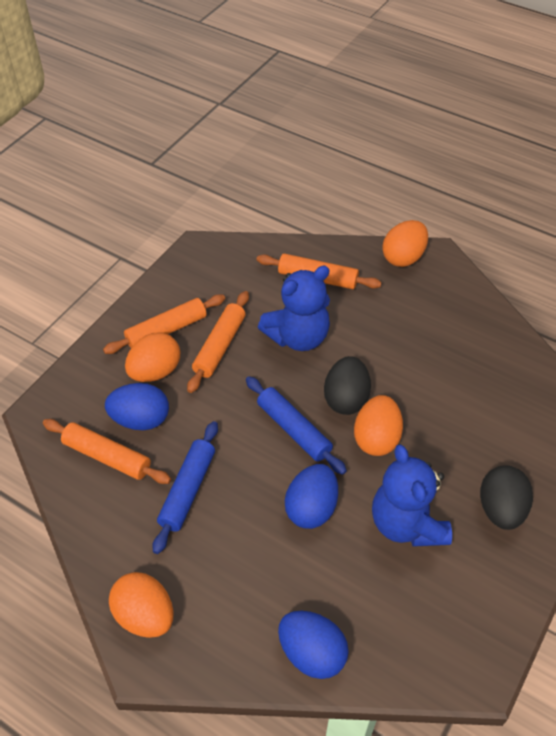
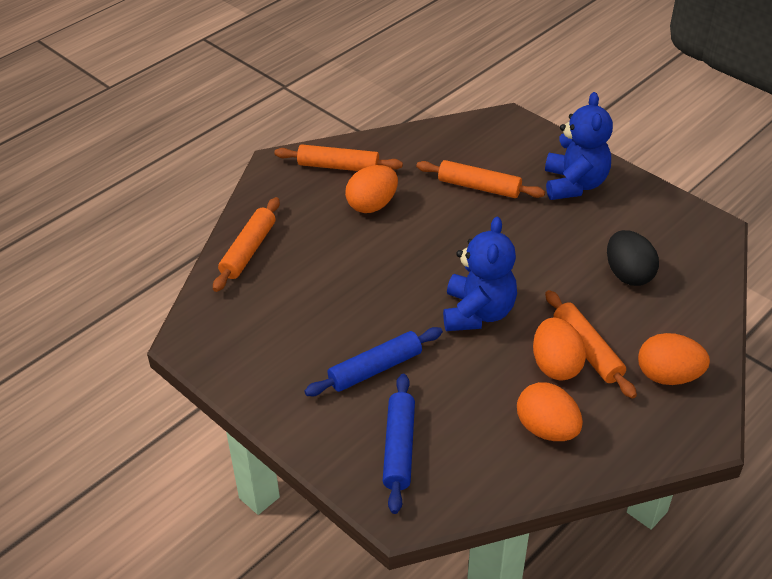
black egg: 2 -> 1
blue egg: 3 -> 0

